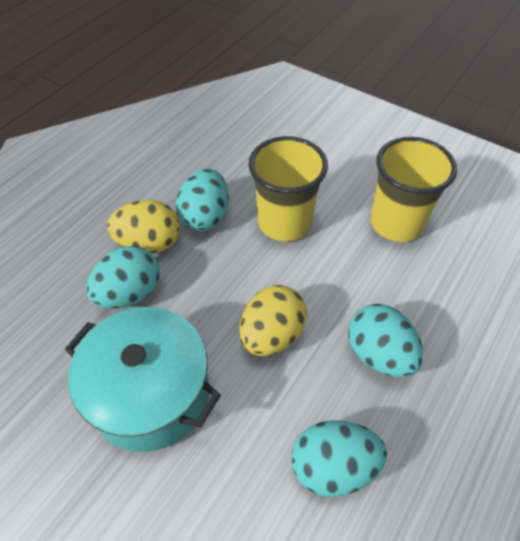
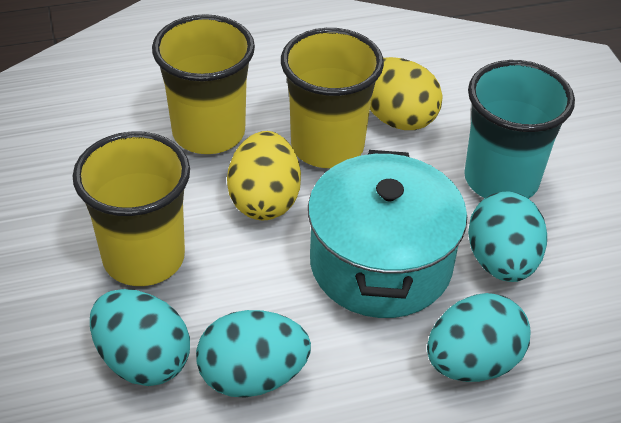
turquoise cup: 0 -> 1
yellow cup: 2 -> 3

